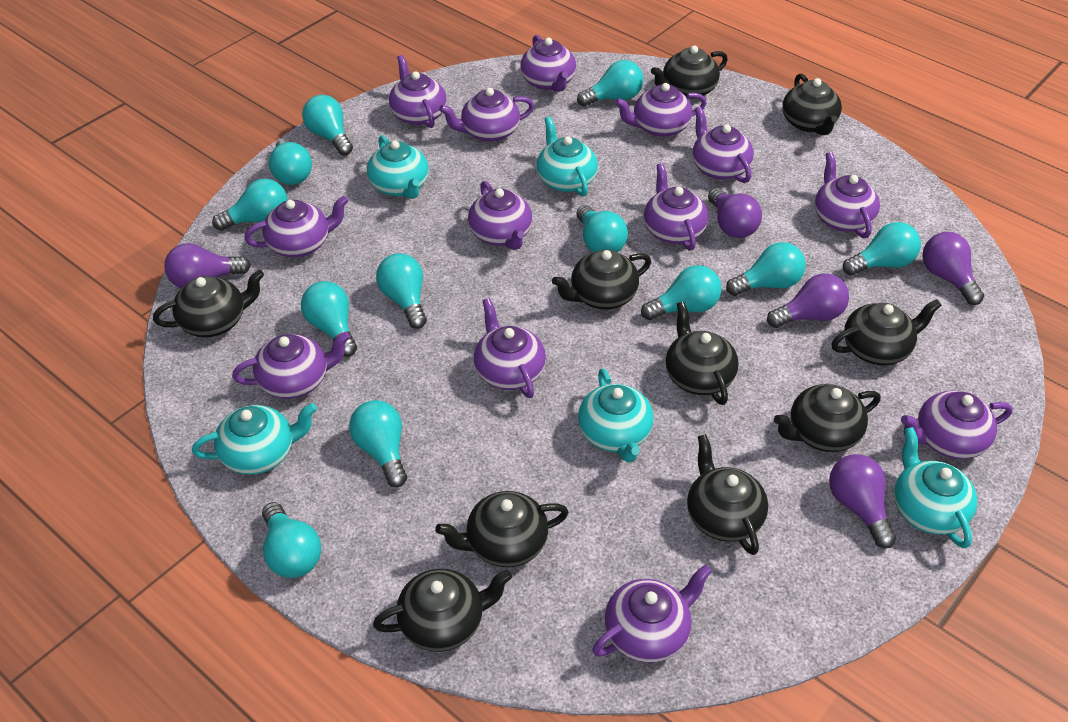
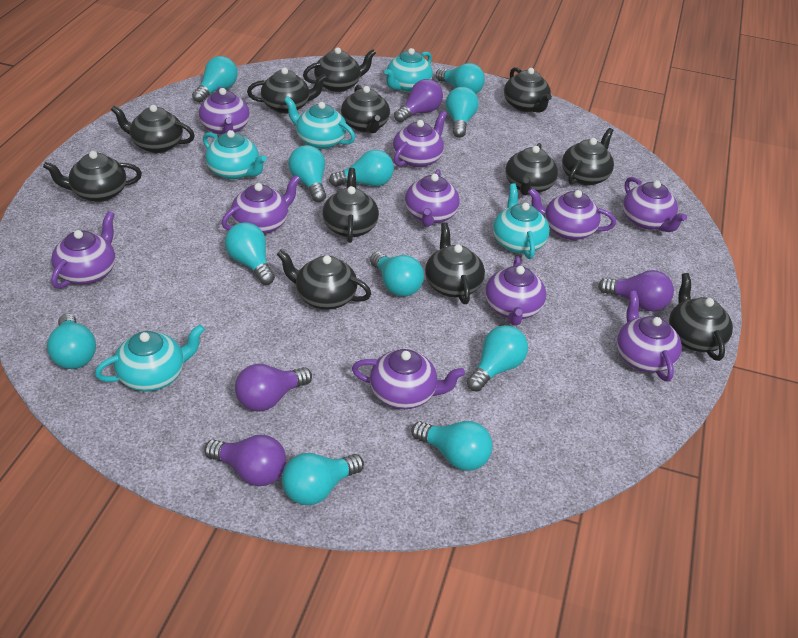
black teapot: 10 -> 12
purple light bulb: 5 -> 4
purple teapot: 13 -> 10
turquoise light bulb: 12 -> 11

